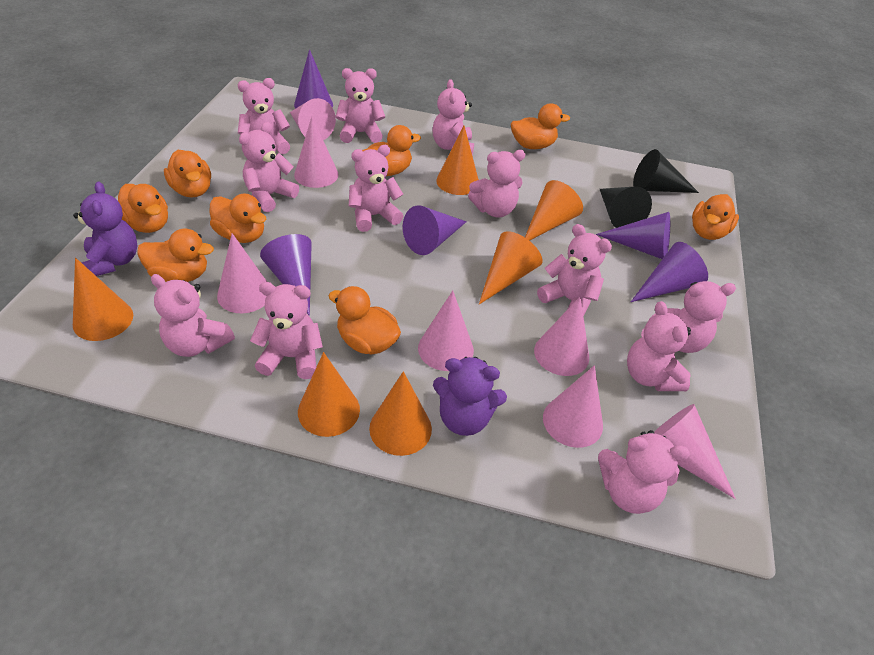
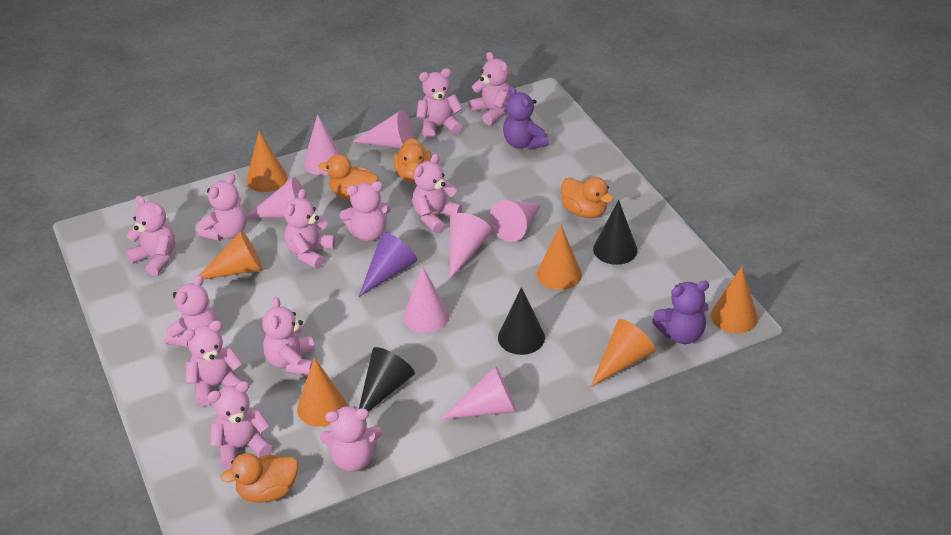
black cone: 2 -> 3
orange duck: 8 -> 4
purple cone: 5 -> 1

